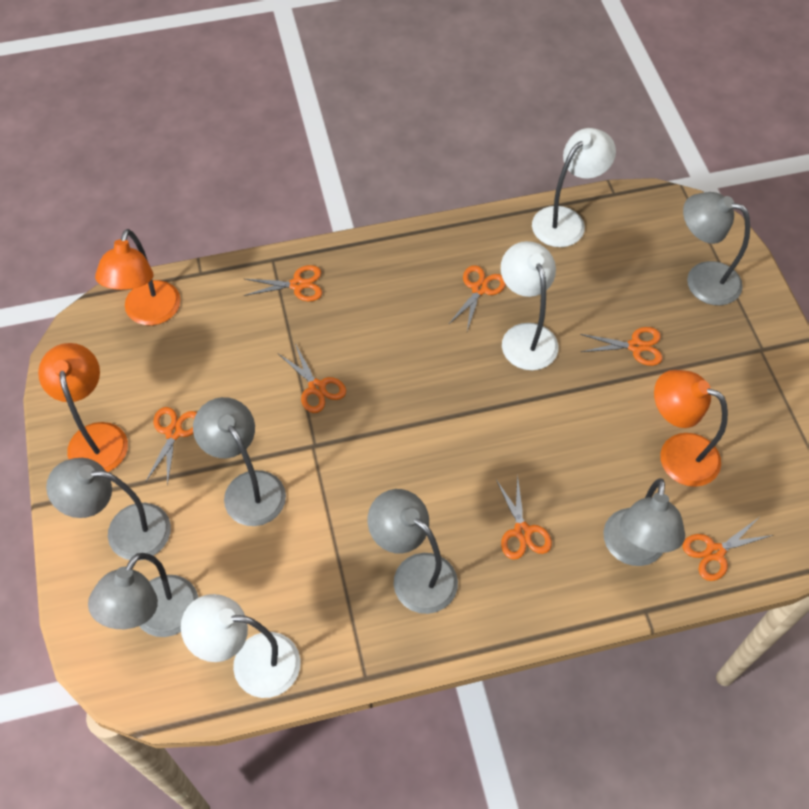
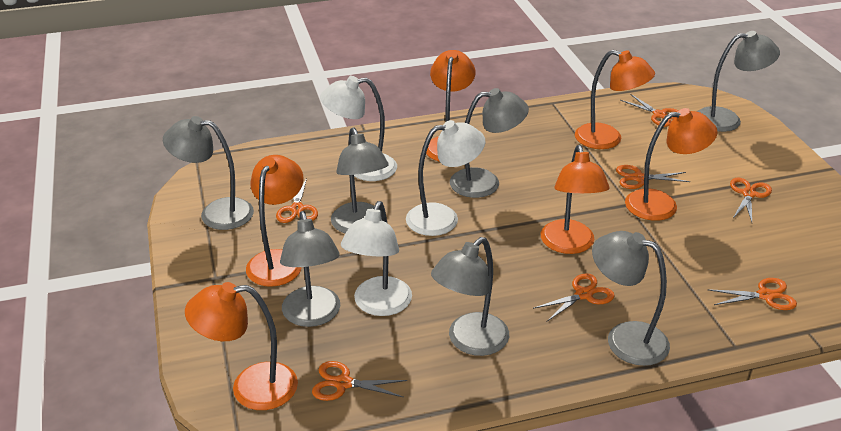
grey lamp: 6 -> 7
orange lamp: 3 -> 6

